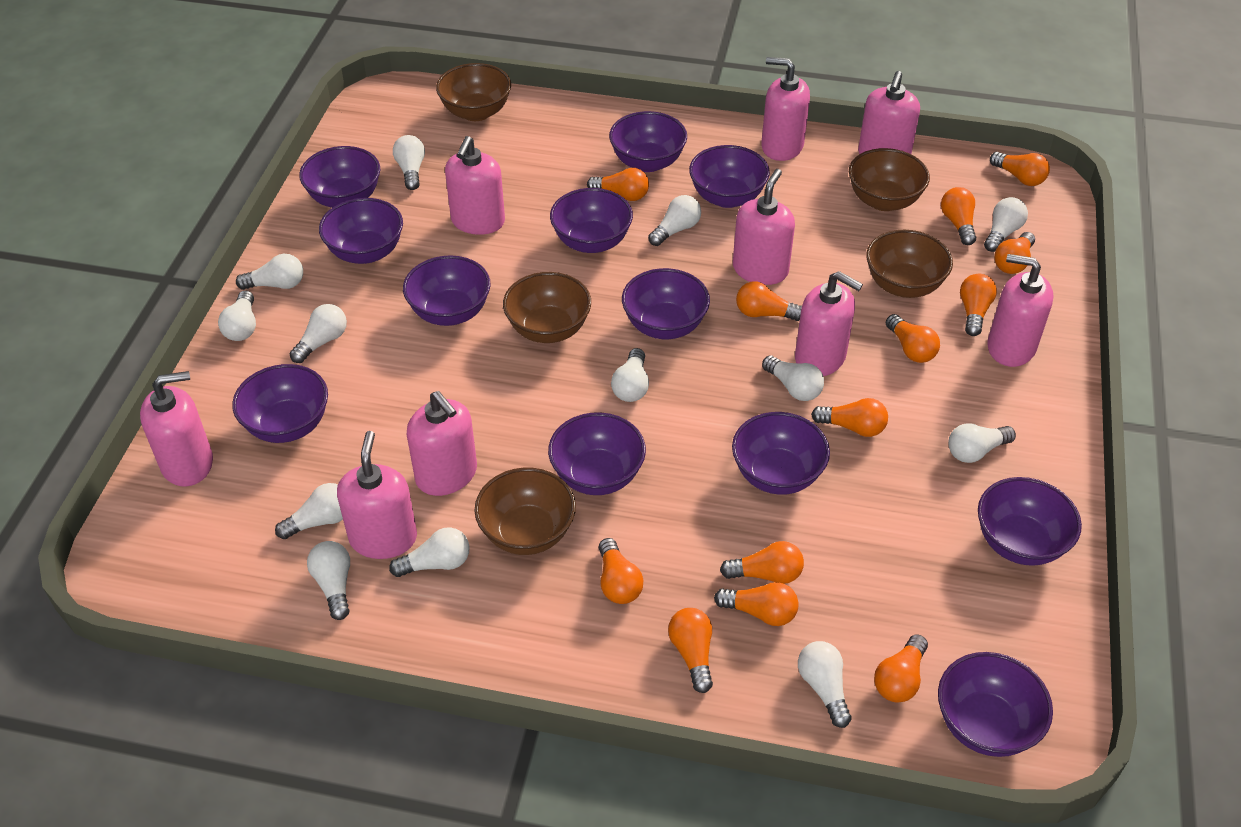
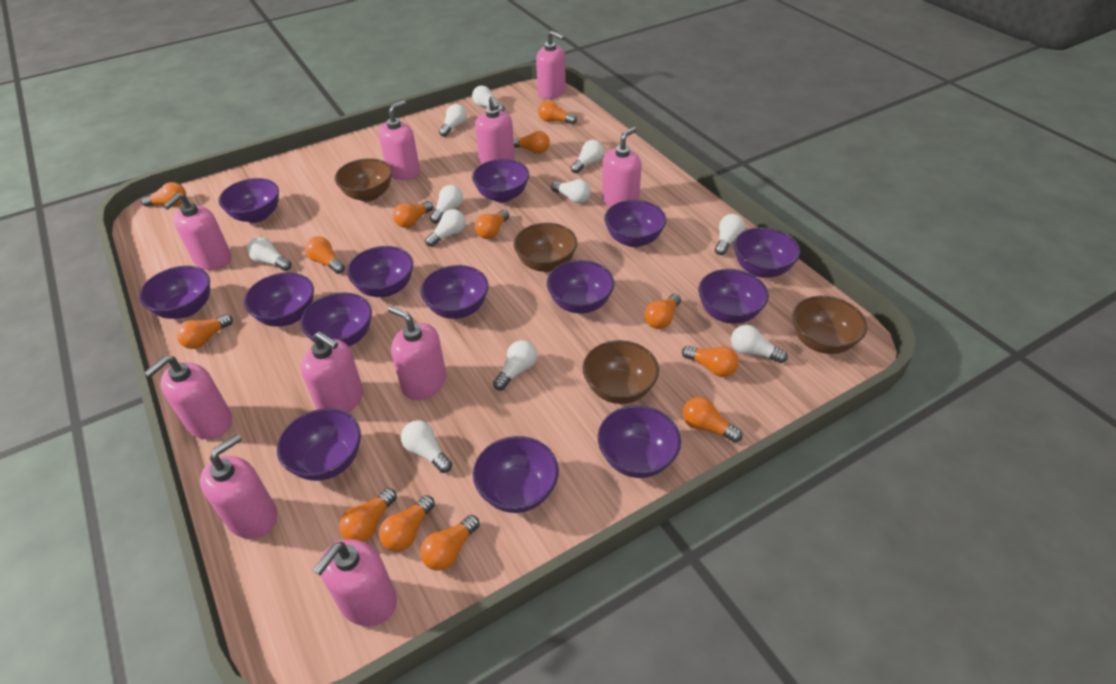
brown bowl: 5 -> 4
pink soap dispenser: 9 -> 10
purple bowl: 12 -> 14
white light bulb: 13 -> 11

